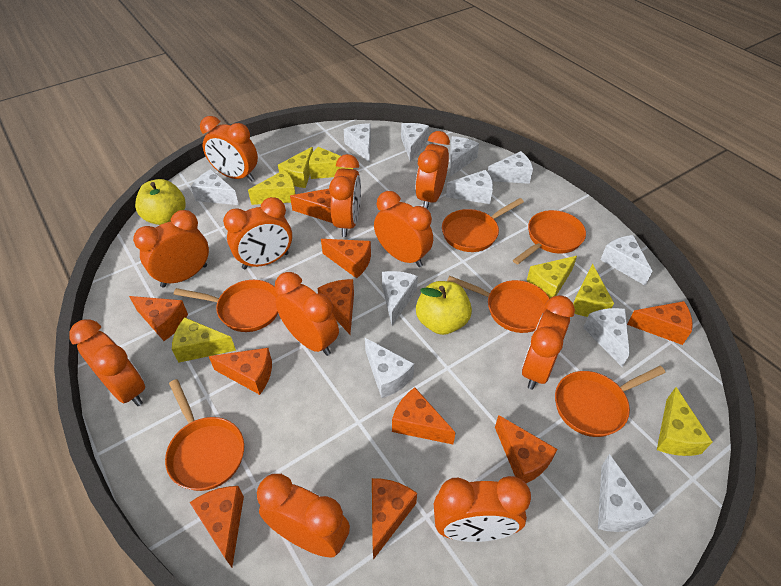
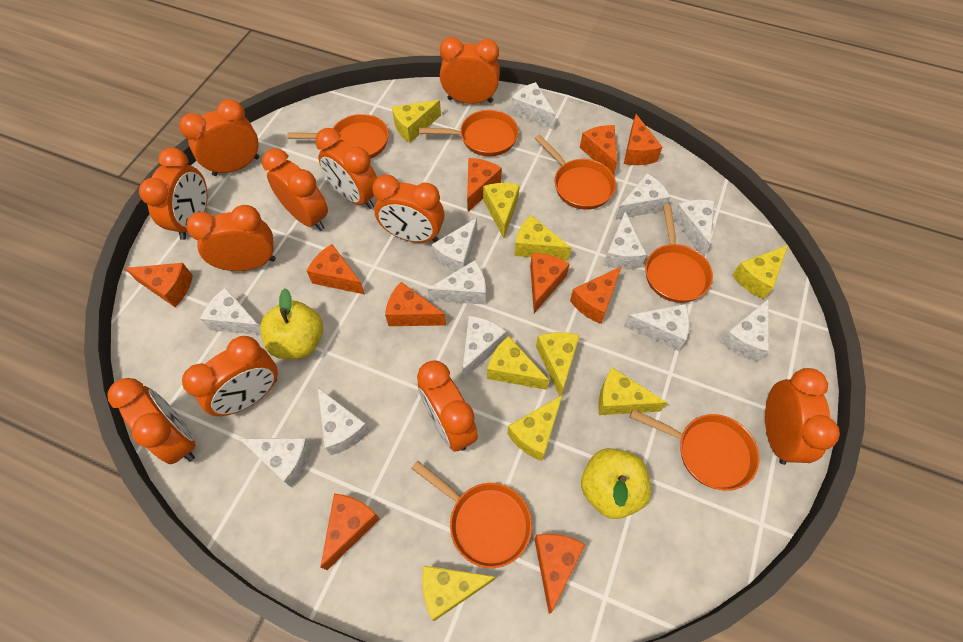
white cheese: 11 -> 12
yellow cheese: 7 -> 9

